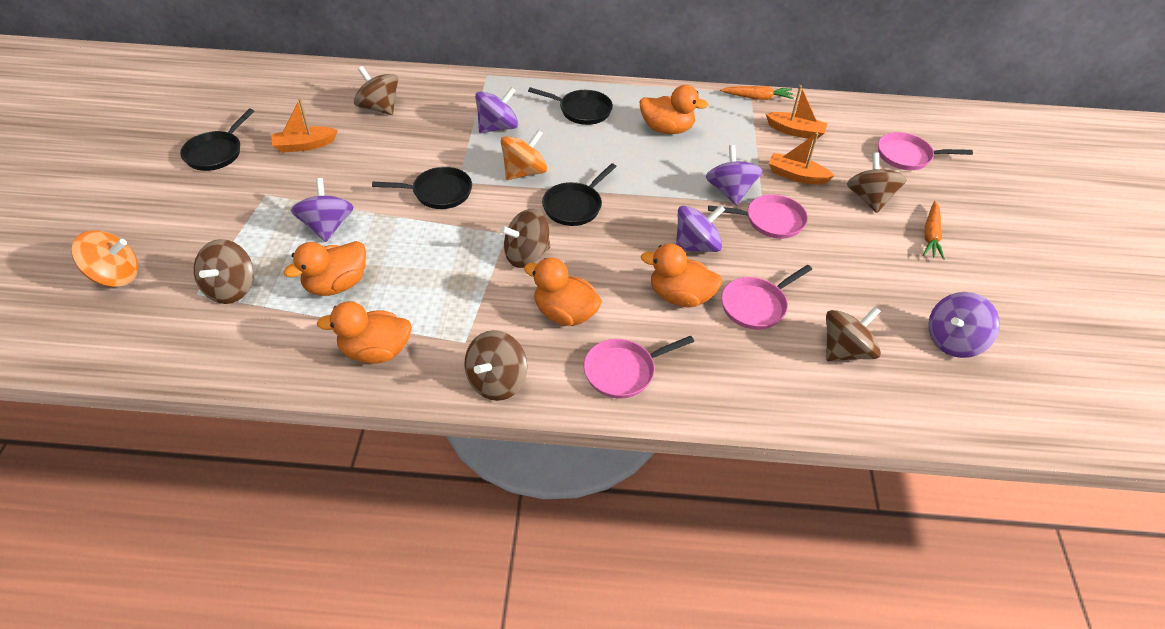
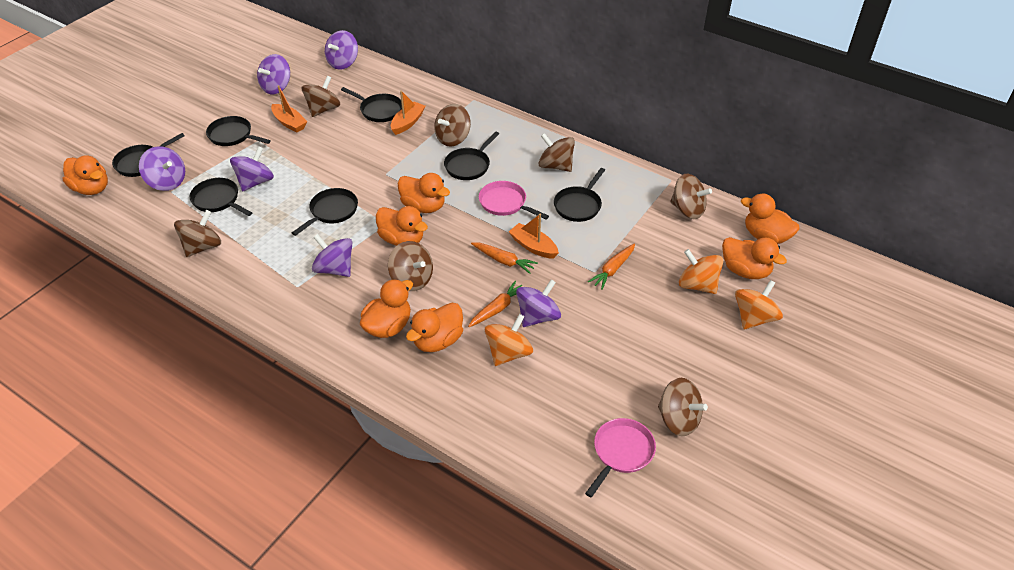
black pan: 4 -> 7
brown spinning top: 6 -> 7
orange carrot: 2 -> 3
orange duck: 5 -> 7
orange spinning top: 2 -> 3
pink pan: 4 -> 2
purple spinning top: 5 -> 6

